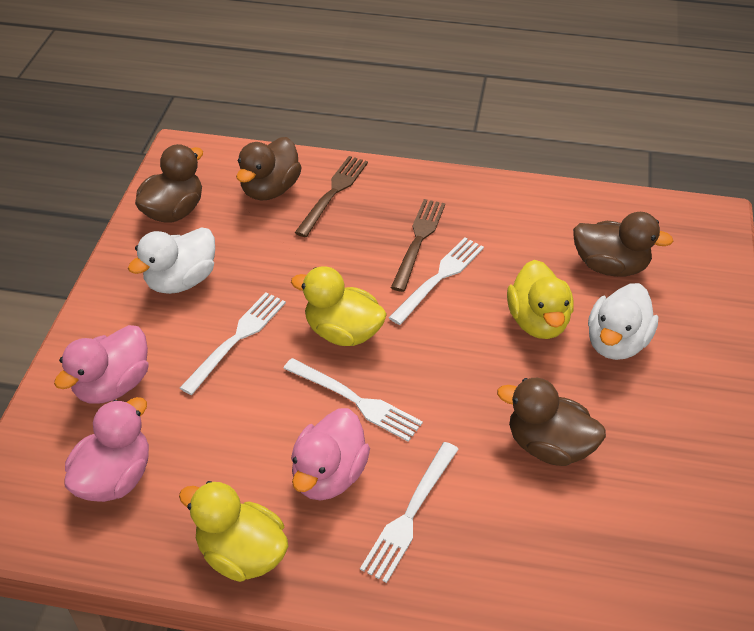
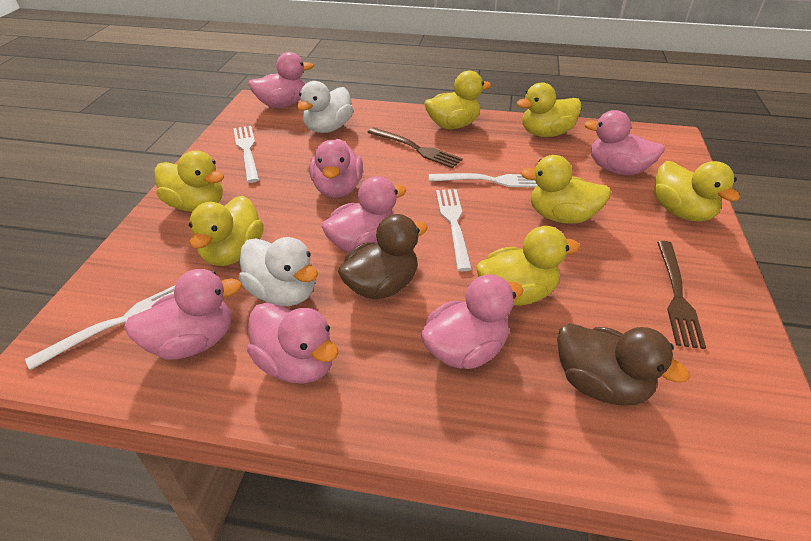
brown duck: 4 -> 2
pink duck: 3 -> 7
yellow duck: 3 -> 7

